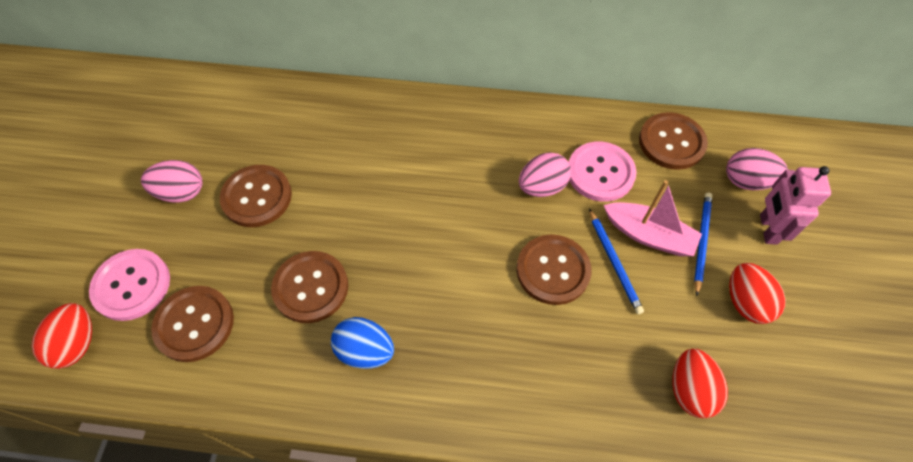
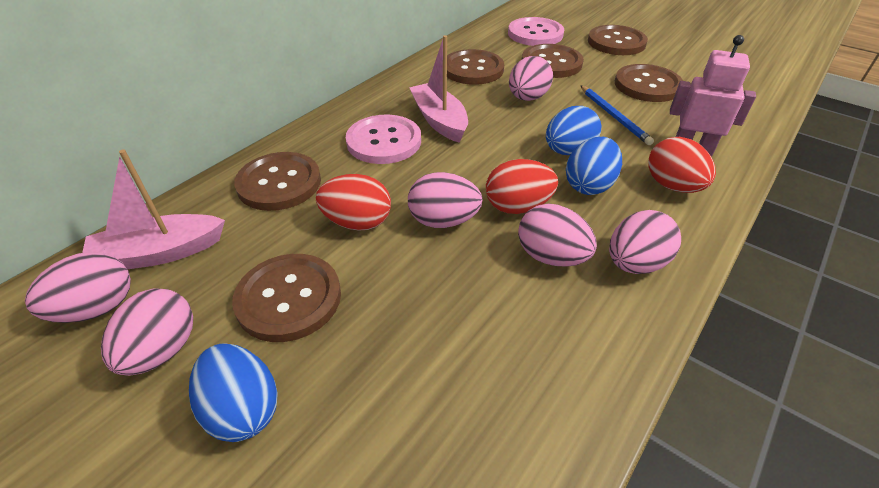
blue egg: 1 -> 3
blue pencil: 2 -> 1
brown button: 5 -> 6
pink boat: 1 -> 2
pink egg: 3 -> 6

